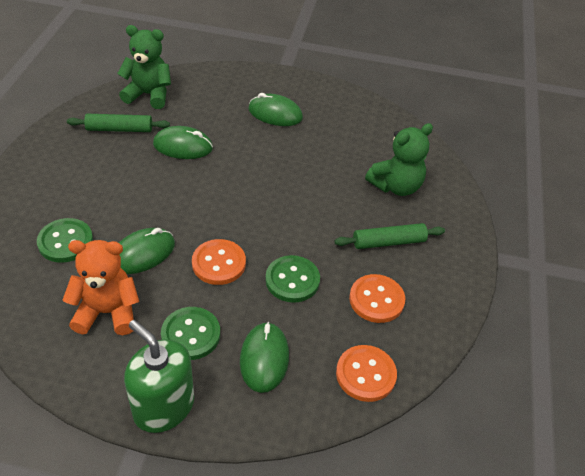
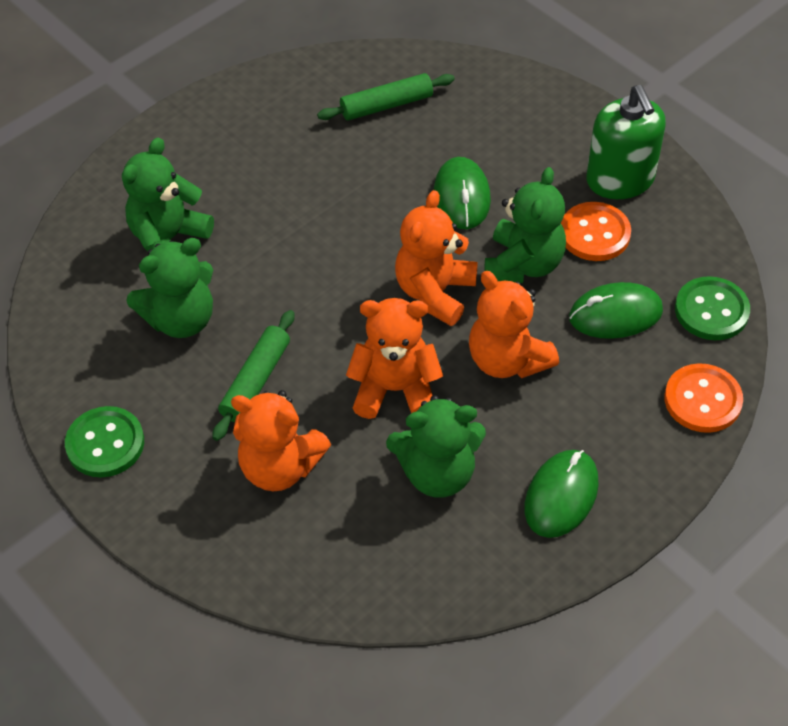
green button: 3 -> 2
green mouse: 4 -> 3
green teddy bear: 2 -> 4
orange button: 3 -> 2
orange teddy bear: 1 -> 4

